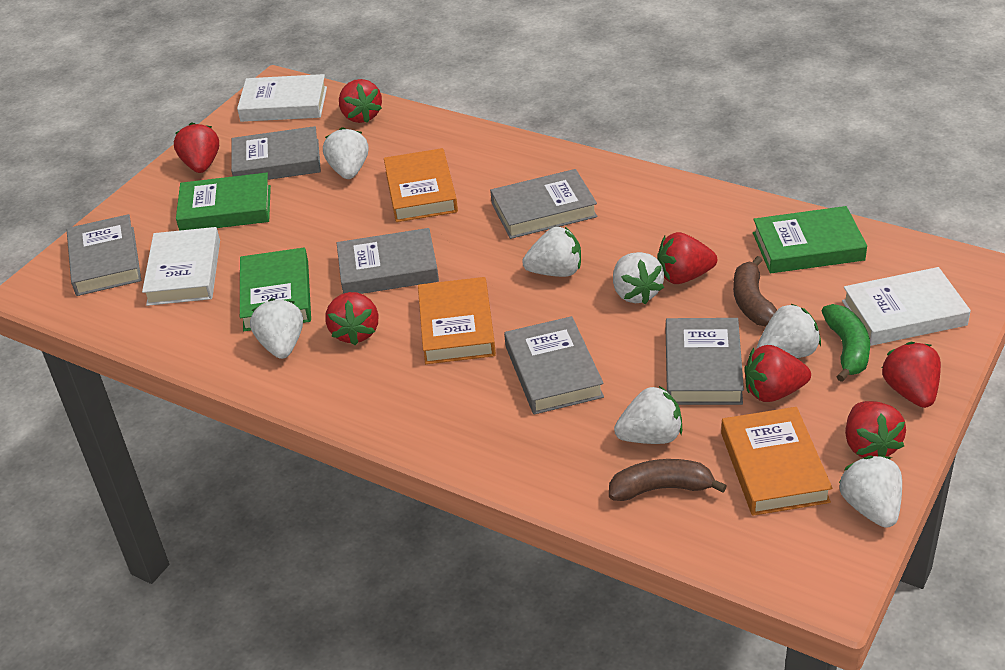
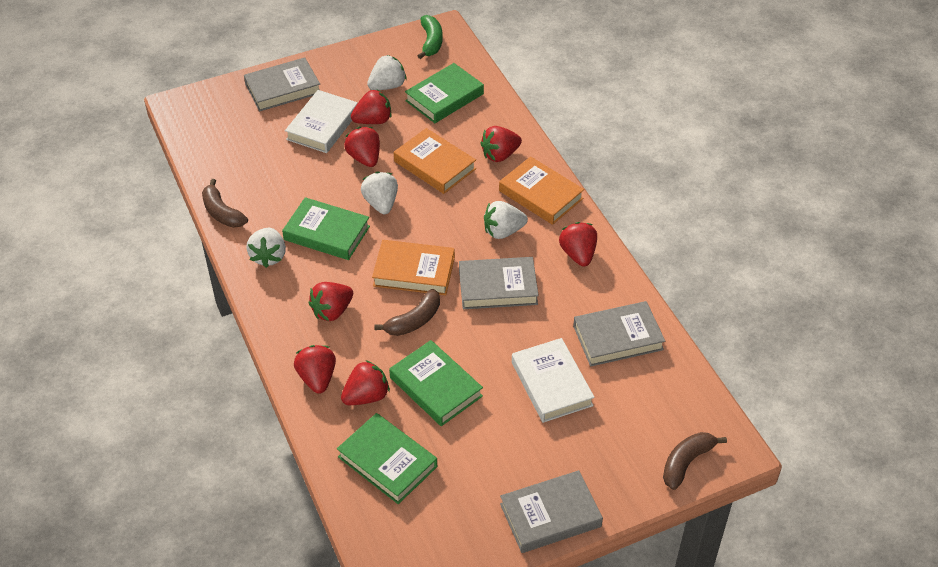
brown banana: 2 -> 3
green book: 3 -> 4
grey book: 6 -> 4
white book: 3 -> 2
white strawberry: 7 -> 4

